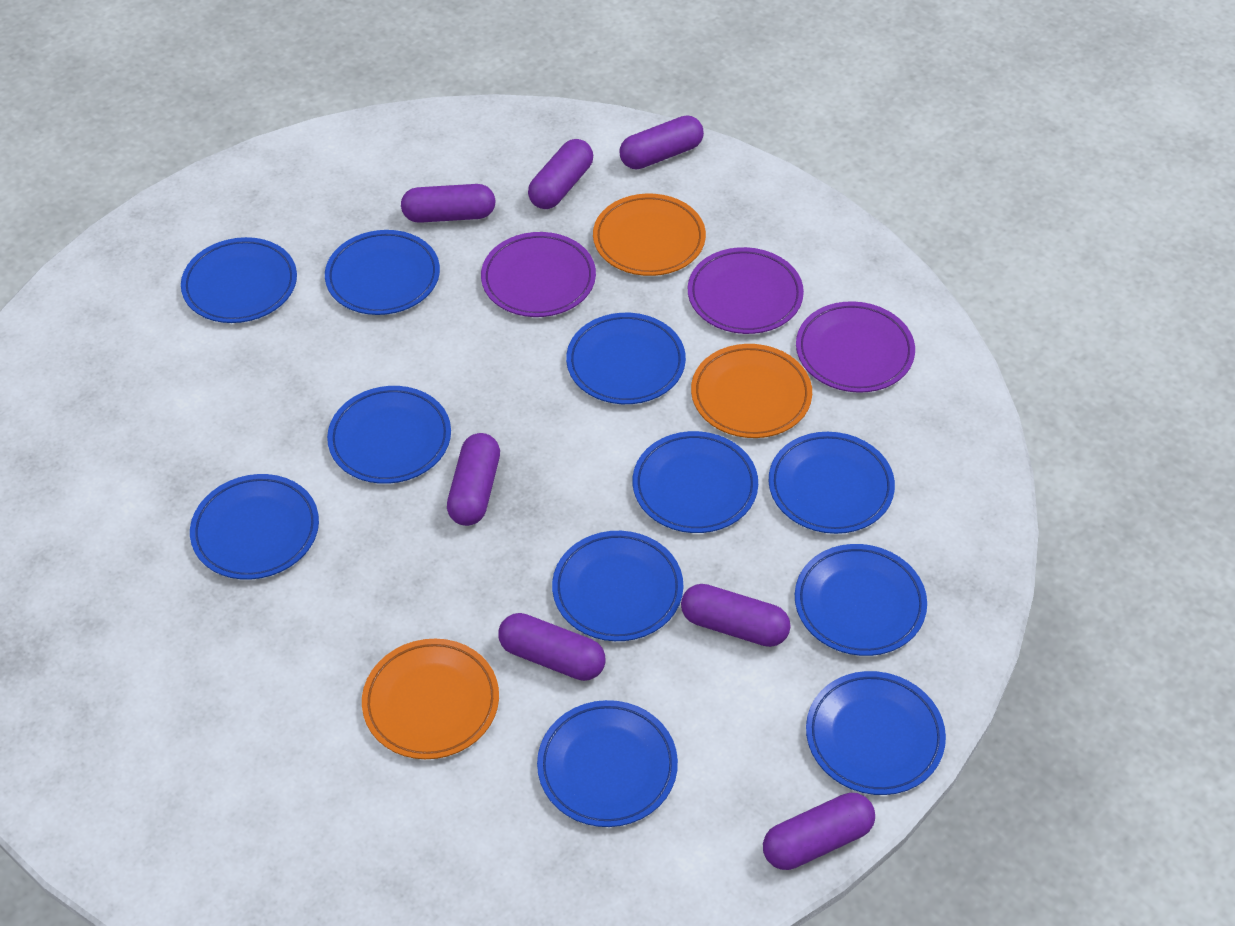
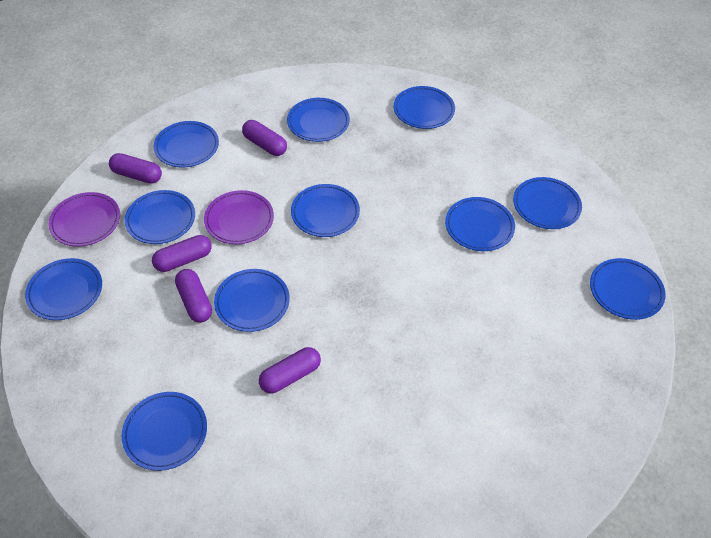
orange plate: 3 -> 0
purple capsule: 7 -> 5
purple plate: 3 -> 2

